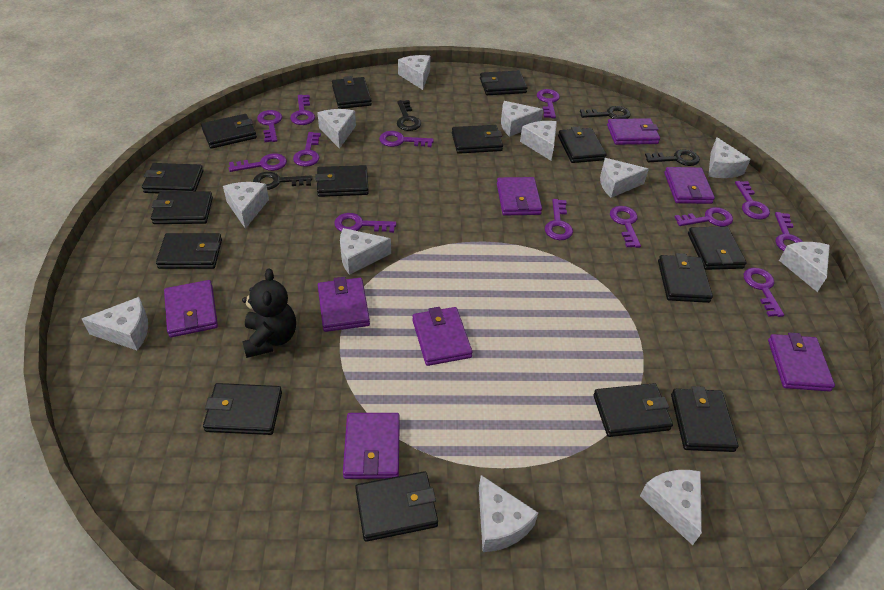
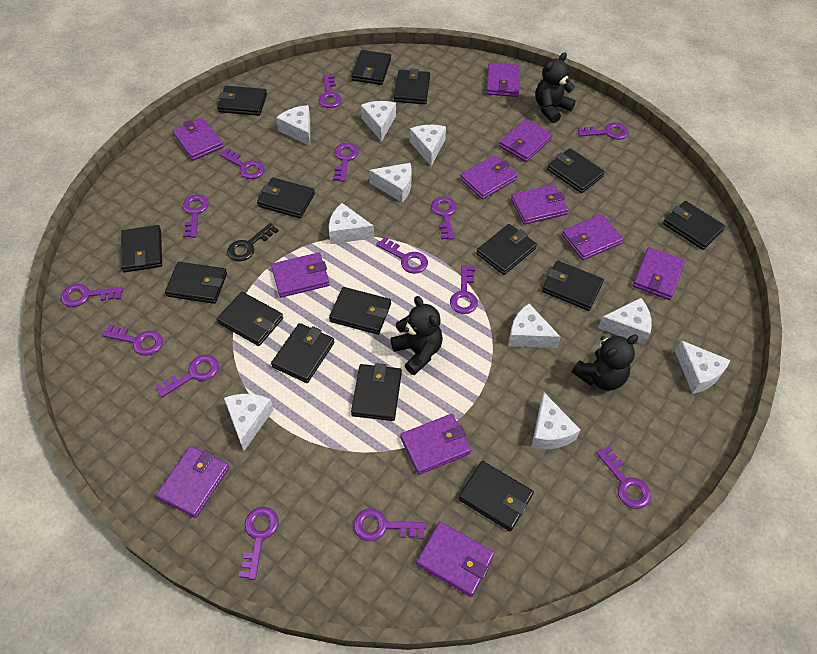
black key: 4 -> 1
black teddy bear: 1 -> 3
purple key: 13 -> 14
purple wallet: 8 -> 11
white cheese: 12 -> 10

